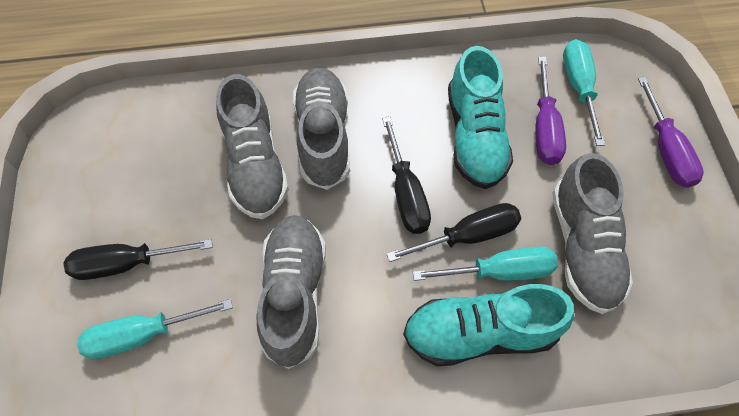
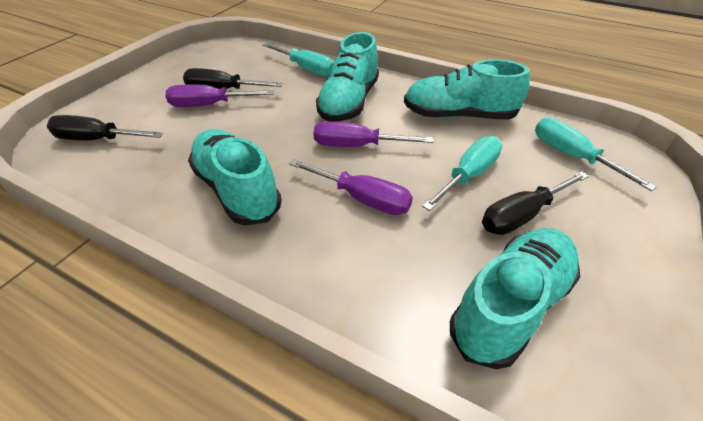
grey shoe: 4 -> 0
purple screwdriver: 2 -> 3
turquoise shoe: 2 -> 4

